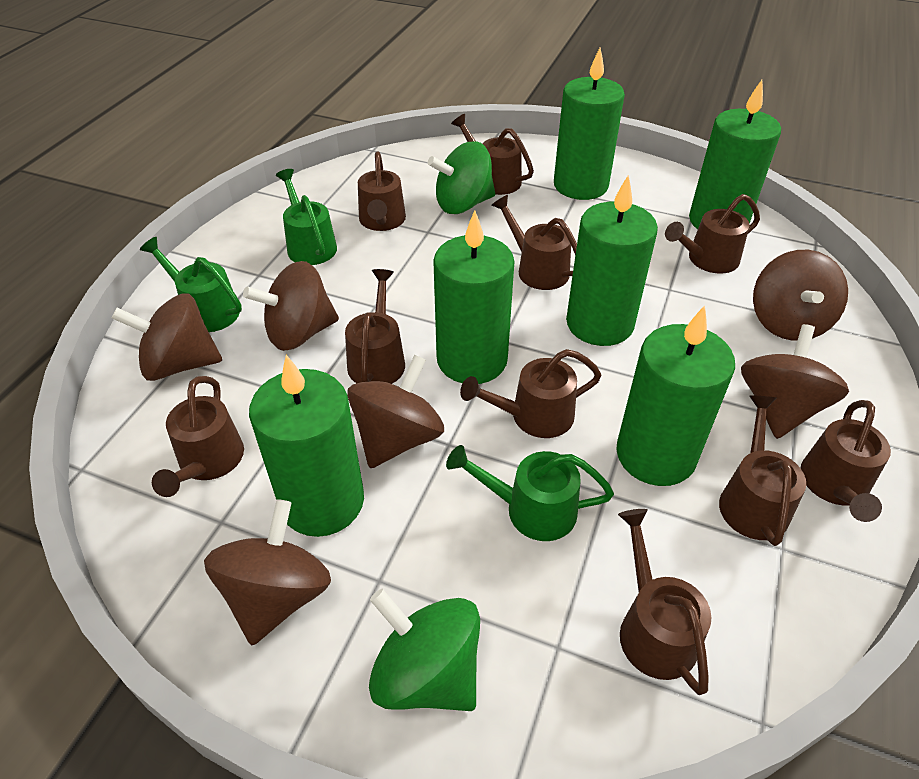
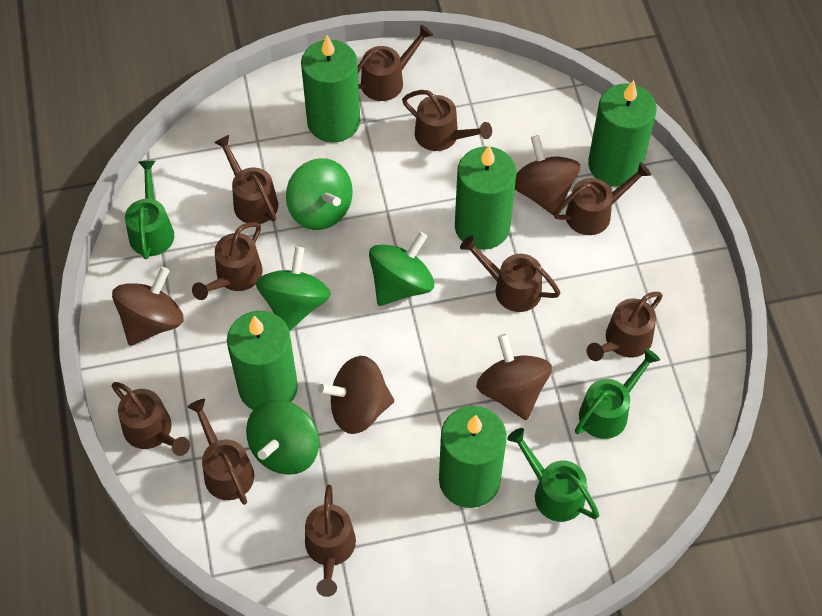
brown spinning top: 6 -> 4
green candle: 6 -> 5
green spinning top: 2 -> 4

